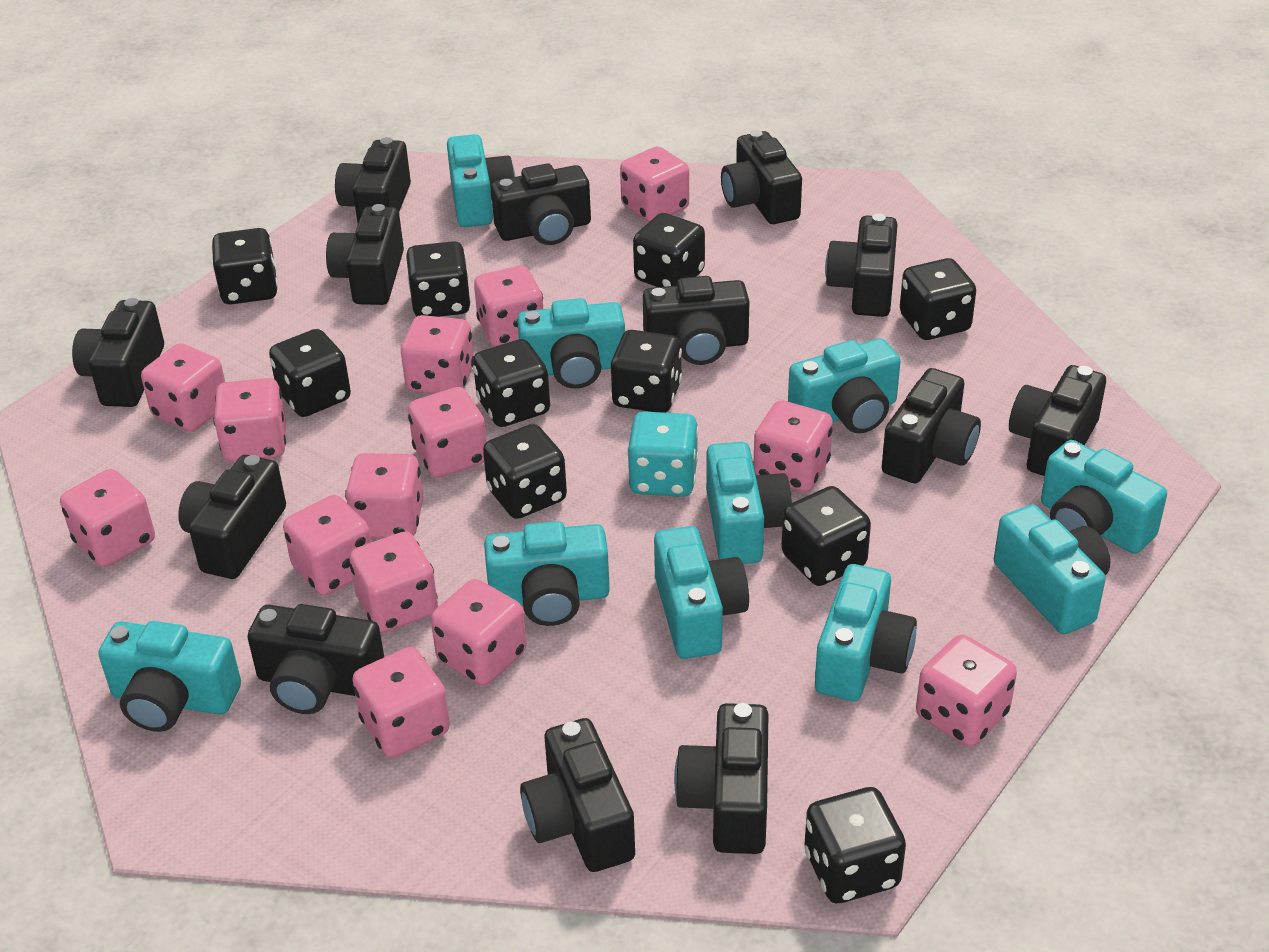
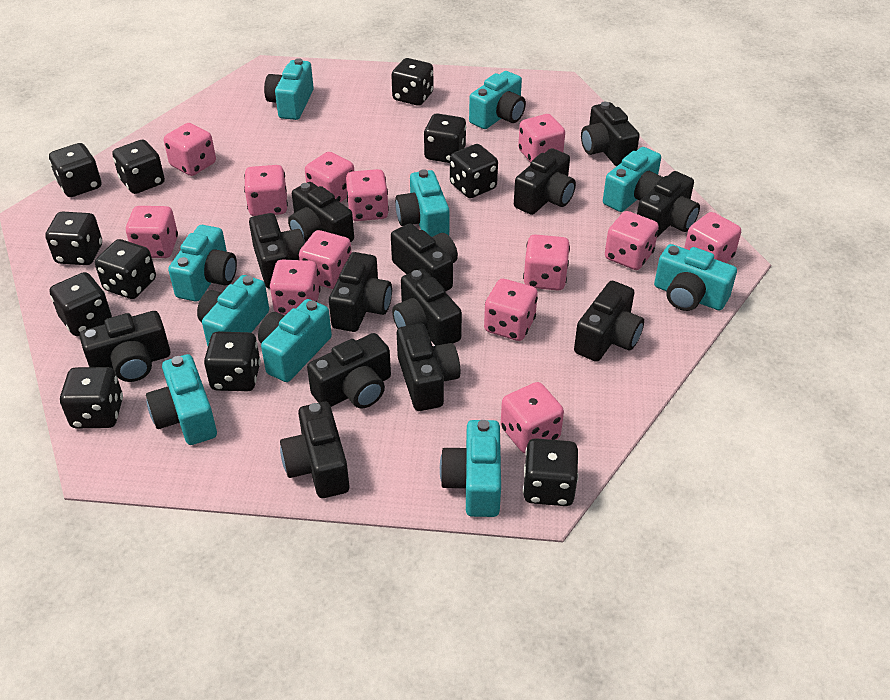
black dice: 10 -> 11
pink dice: 14 -> 13
turquoise dice: 1 -> 0

